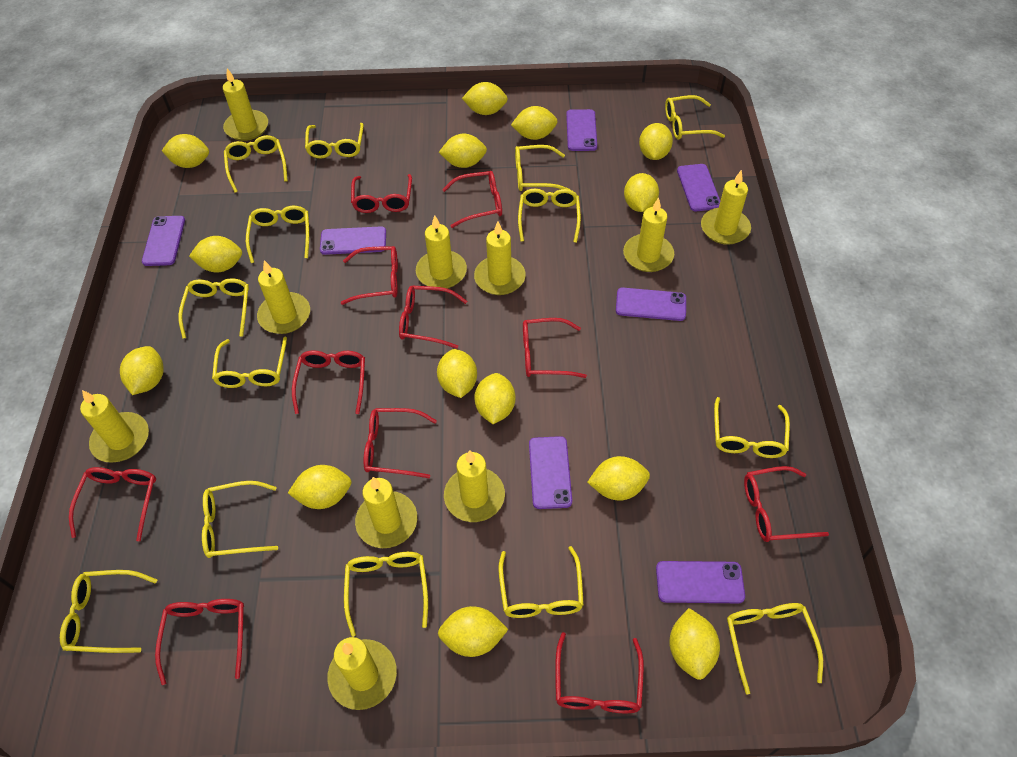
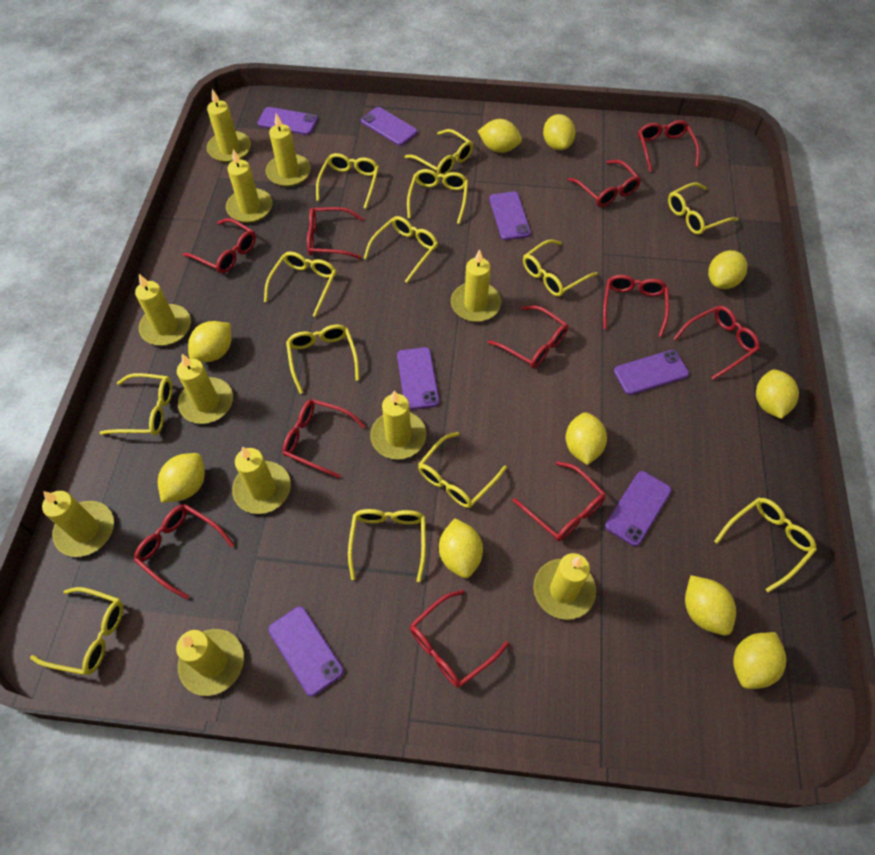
yellow candle: 10 -> 11
yellow glasses: 14 -> 13
yellow lemon: 14 -> 10

